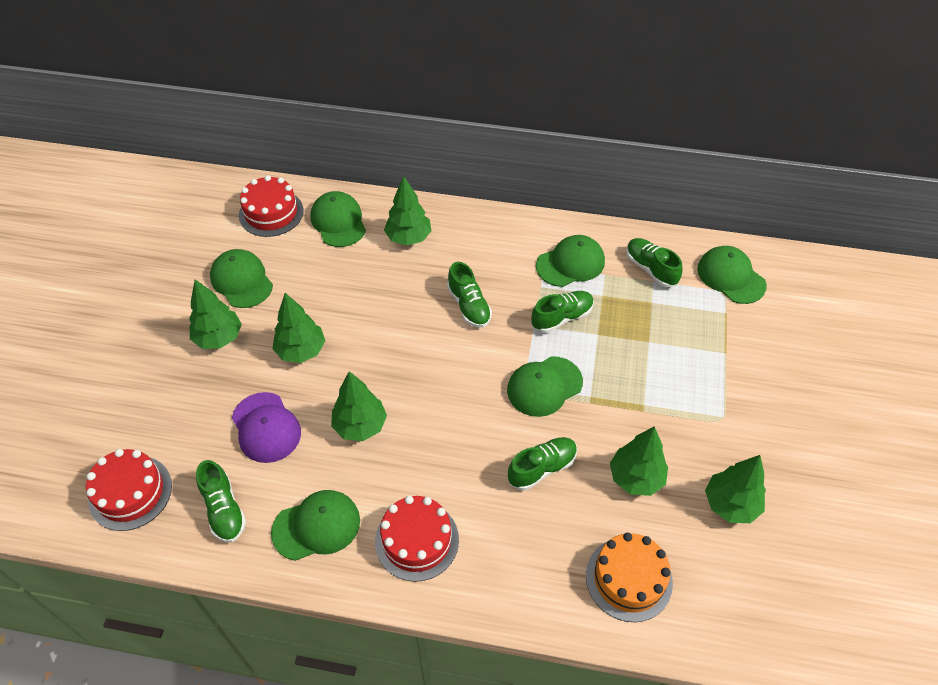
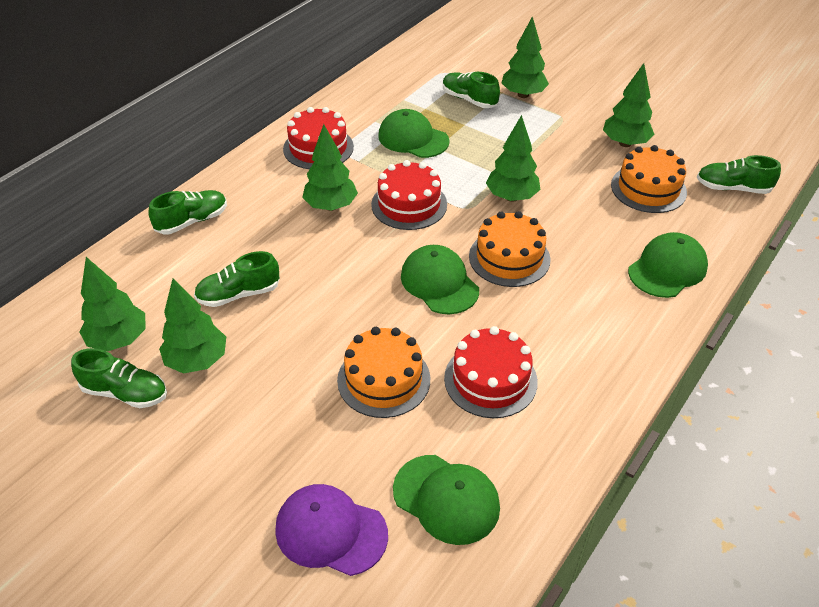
green cap: 6 -> 4
orange cake: 1 -> 3

